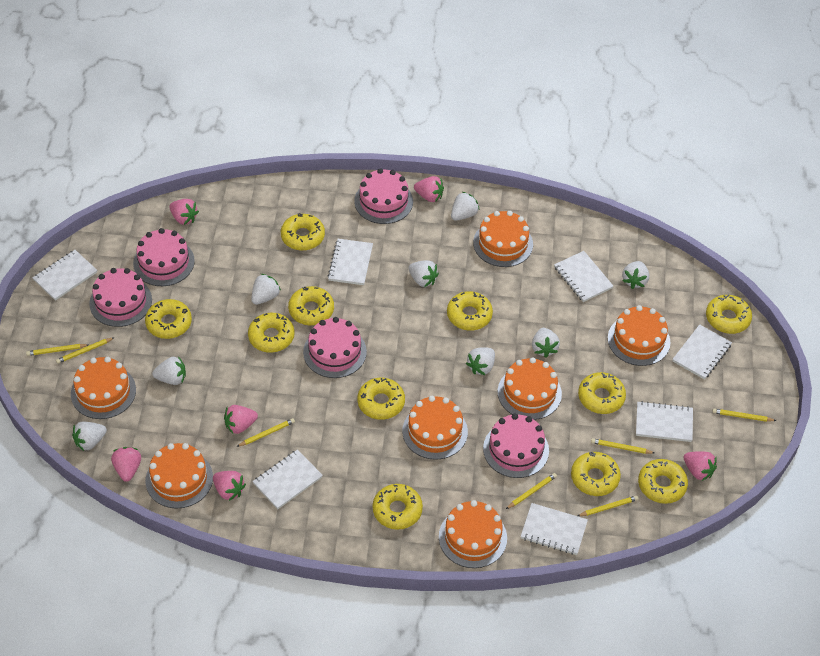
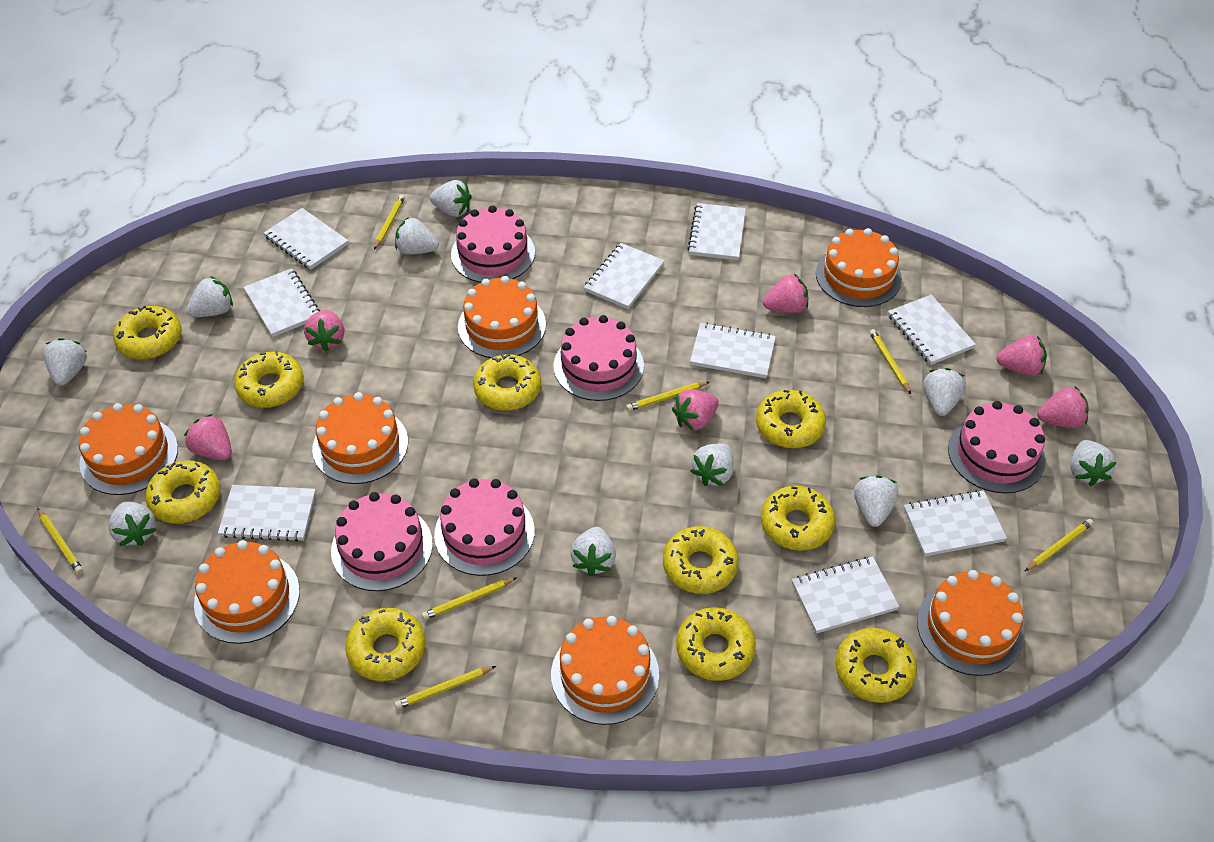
white notebook: 7 -> 9
white strawberry: 8 -> 10
yellow donut: 11 -> 10

